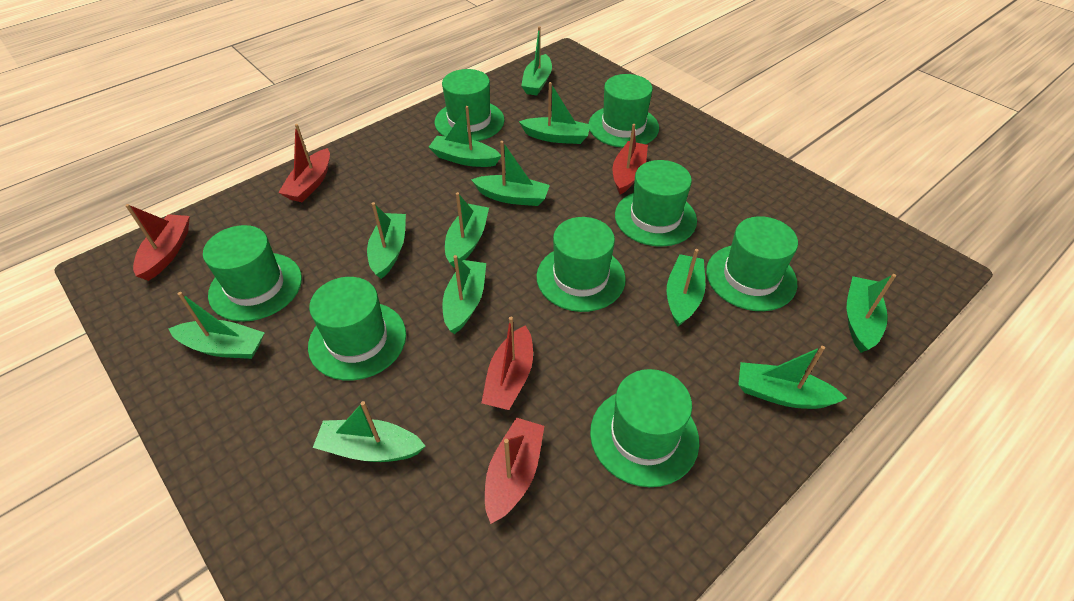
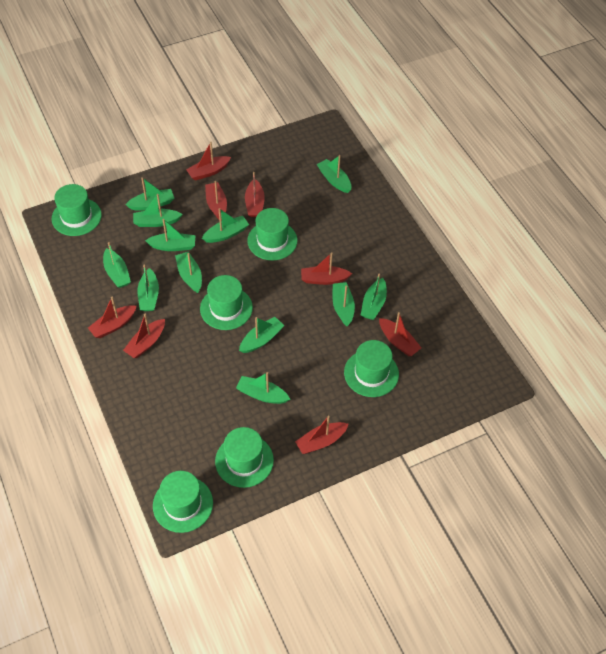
green hat: 8 -> 6
red boat: 5 -> 8

